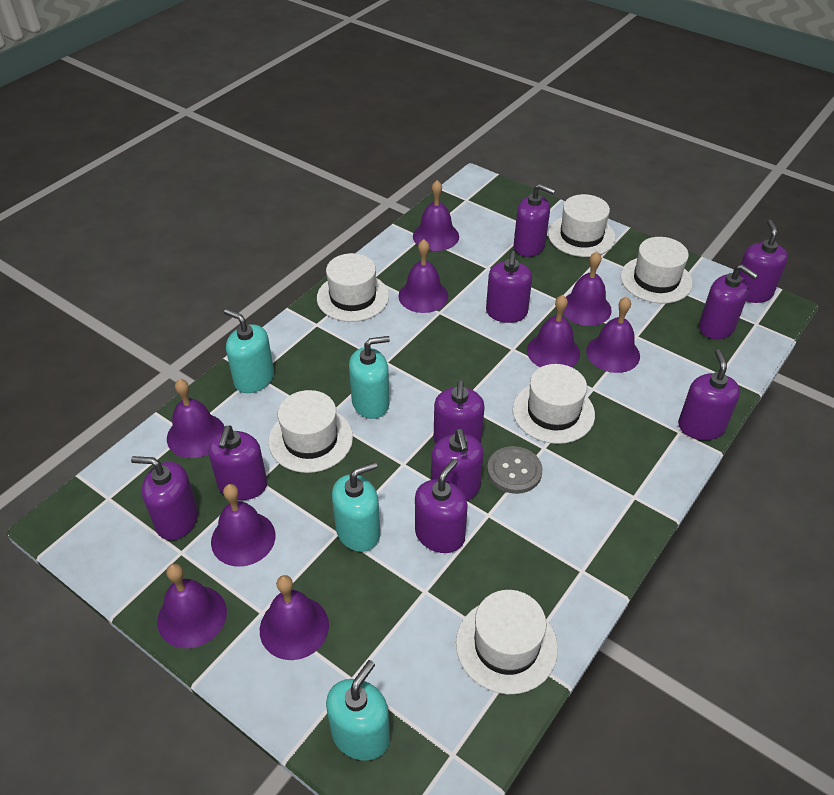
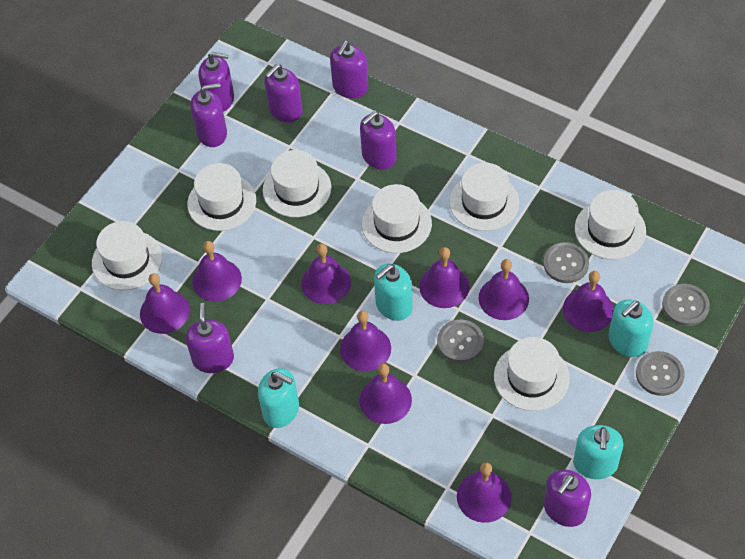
grey button: 1 -> 4
purple soap dispenser: 10 -> 7
white hat: 6 -> 7

